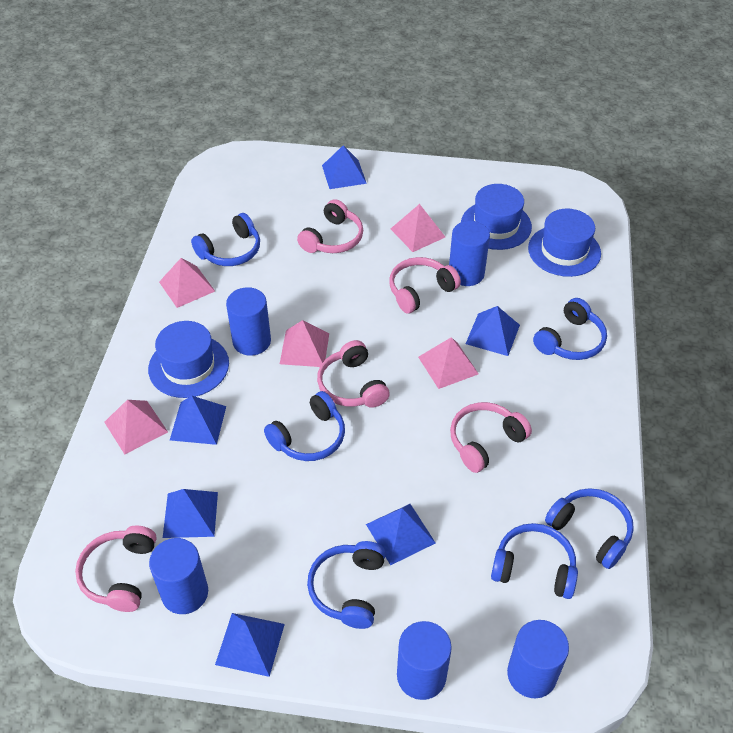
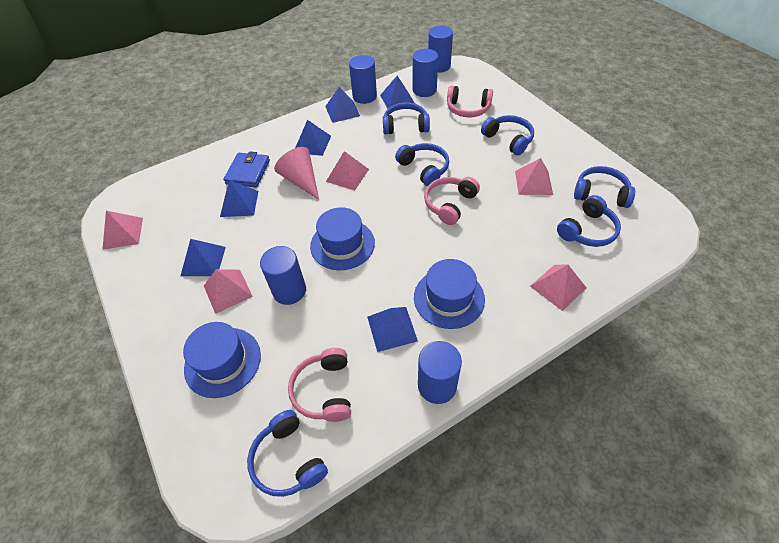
blue wallet: 0 -> 1
pink cone: 0 -> 1
pink headphones: 5 -> 3

